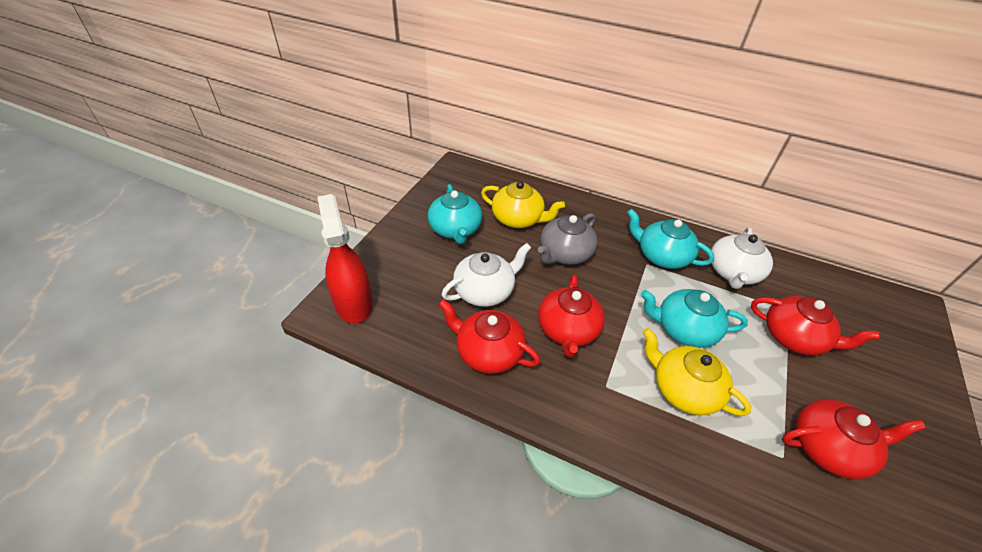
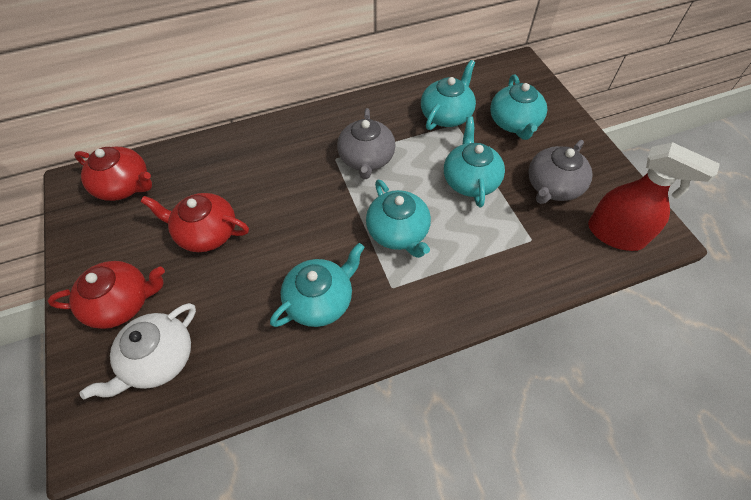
grey teapot: 1 -> 2
red teapot: 4 -> 3
turquoise teapot: 3 -> 5
white teapot: 2 -> 1
yellow teapot: 2 -> 0

